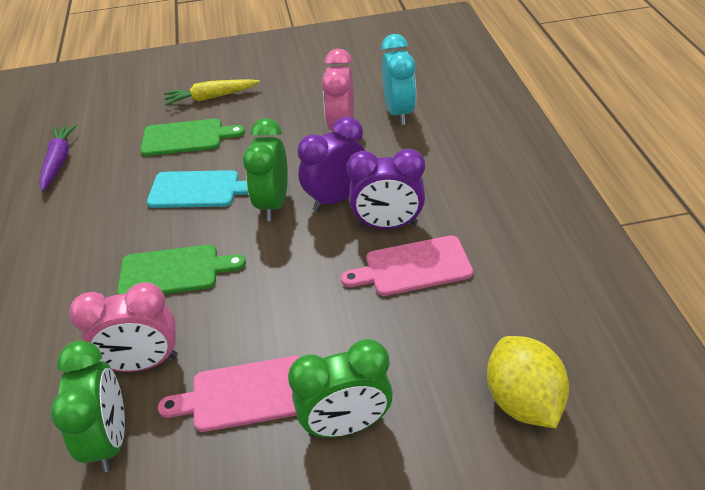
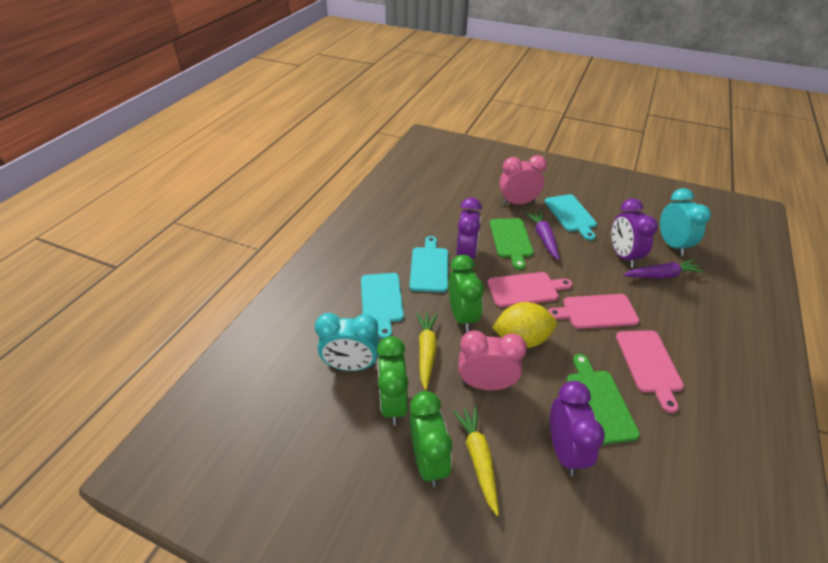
pink cutting board: 2 -> 3
purple carrot: 1 -> 2
purple clock: 2 -> 3
turquoise clock: 1 -> 2
turquoise cutting board: 1 -> 3
yellow carrot: 1 -> 2

